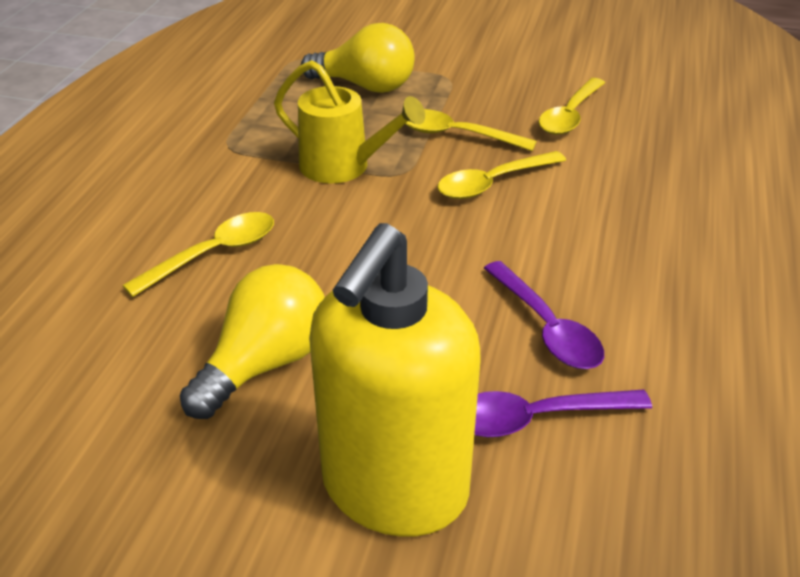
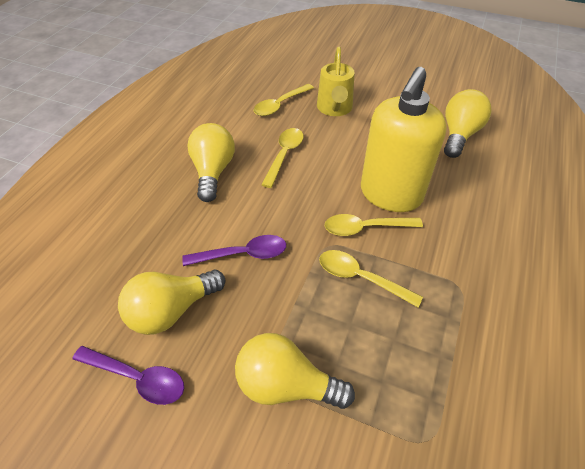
yellow light bulb: 2 -> 4

